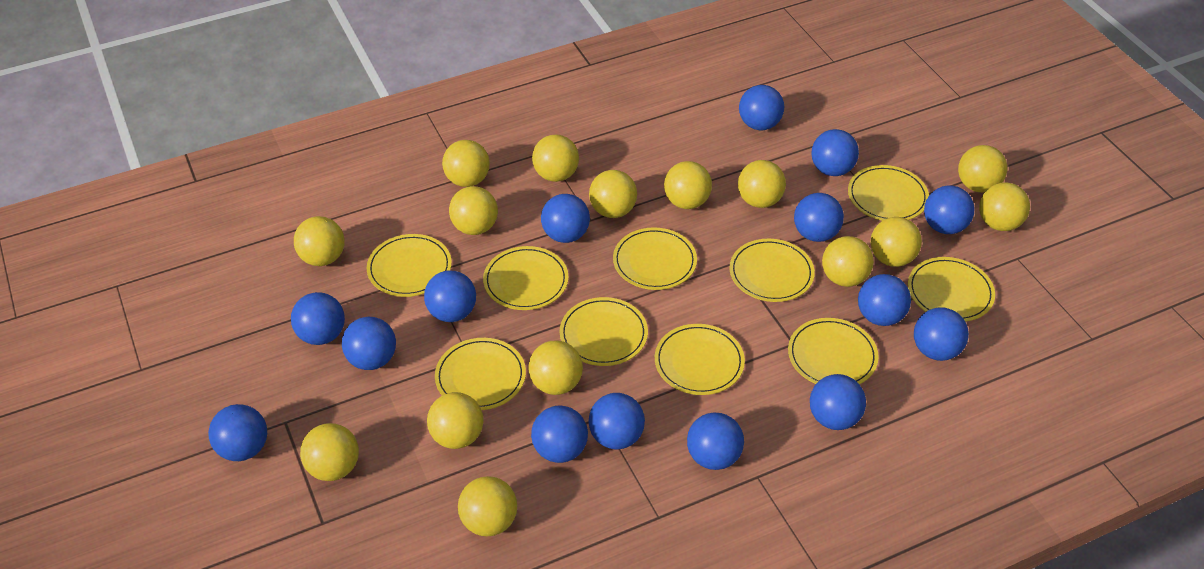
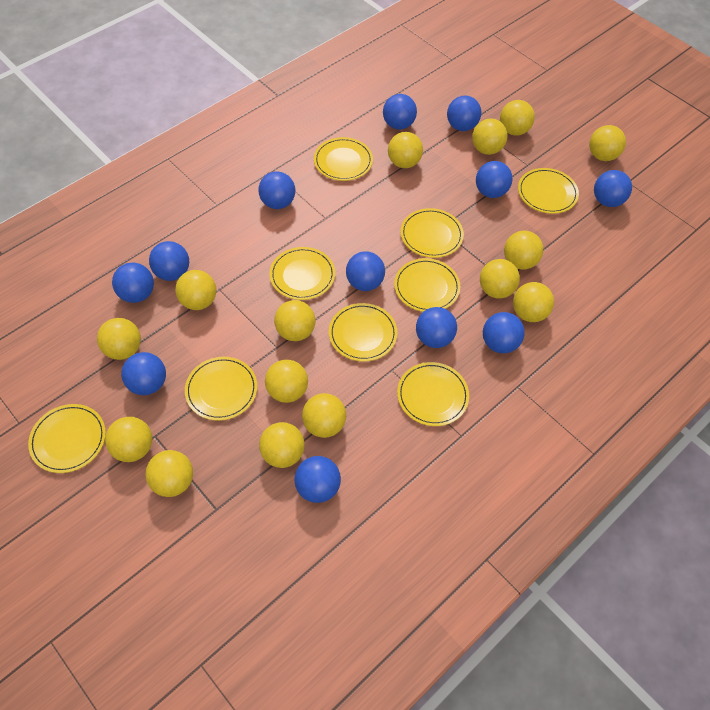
blue ball: 15 -> 12
yellow plate: 10 -> 9

